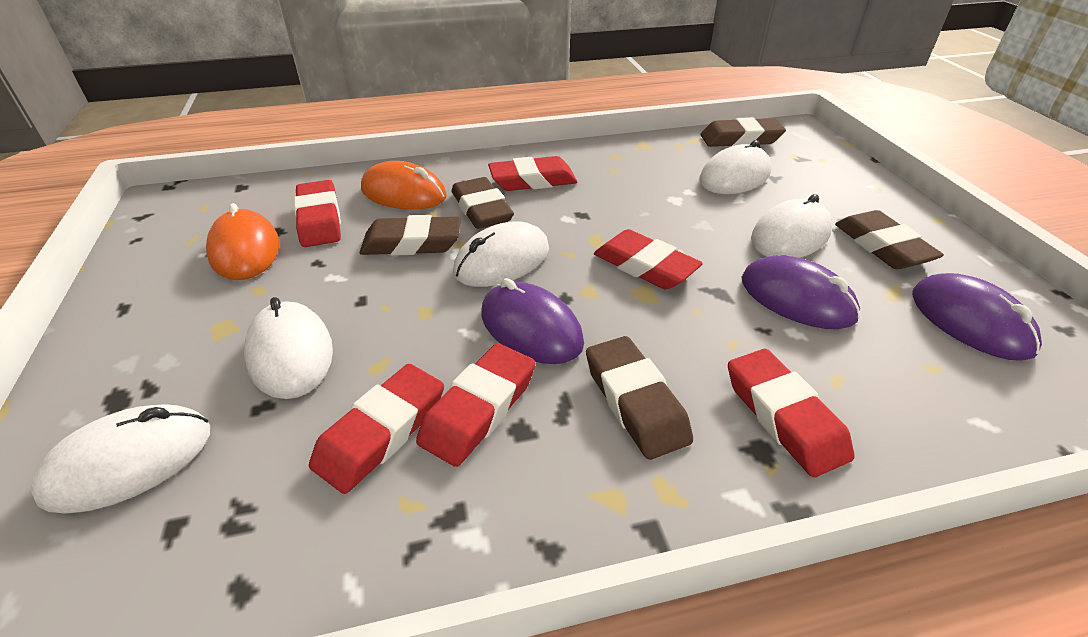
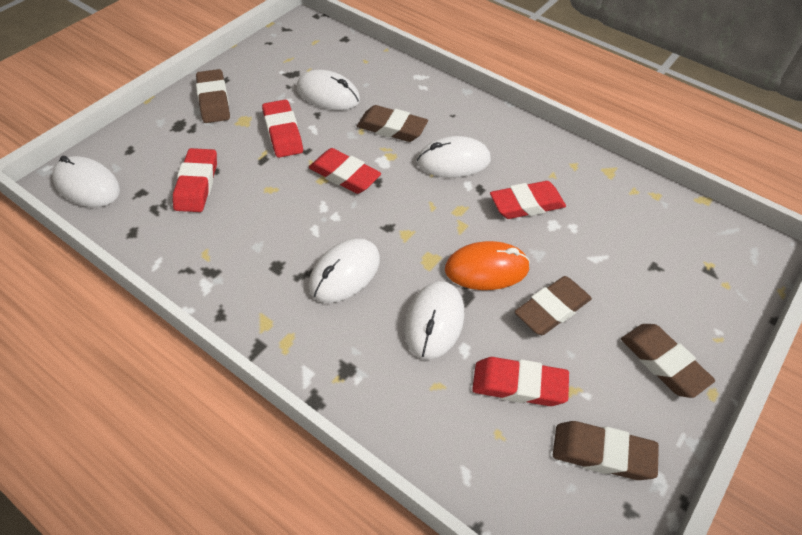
orange mouse: 2 -> 1
purple mouse: 3 -> 0
red eraser: 6 -> 5

